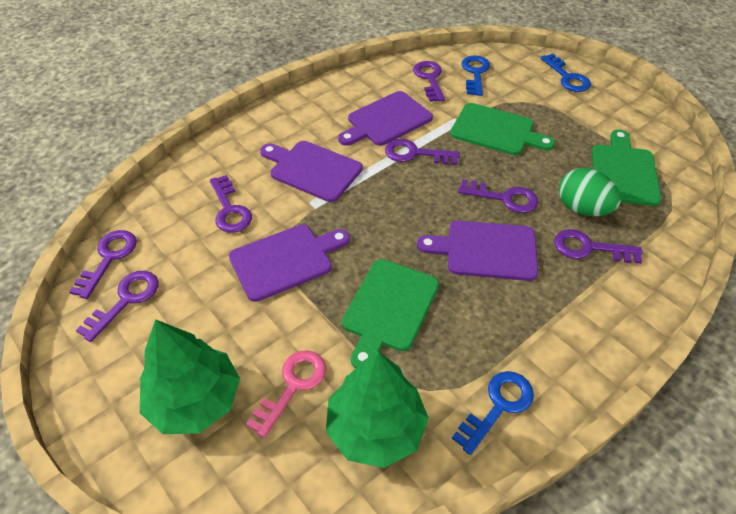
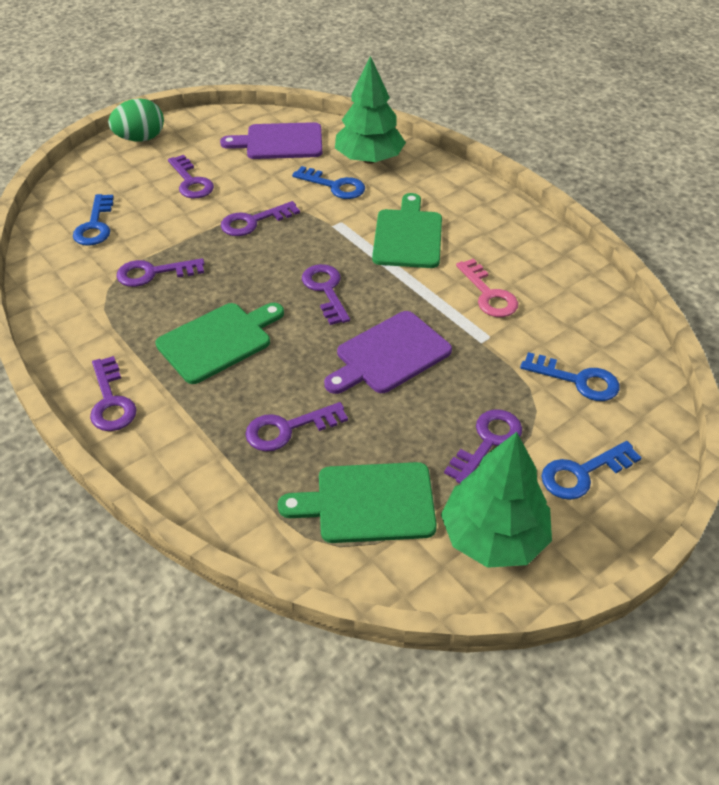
blue key: 3 -> 4
purple cutting board: 4 -> 2

